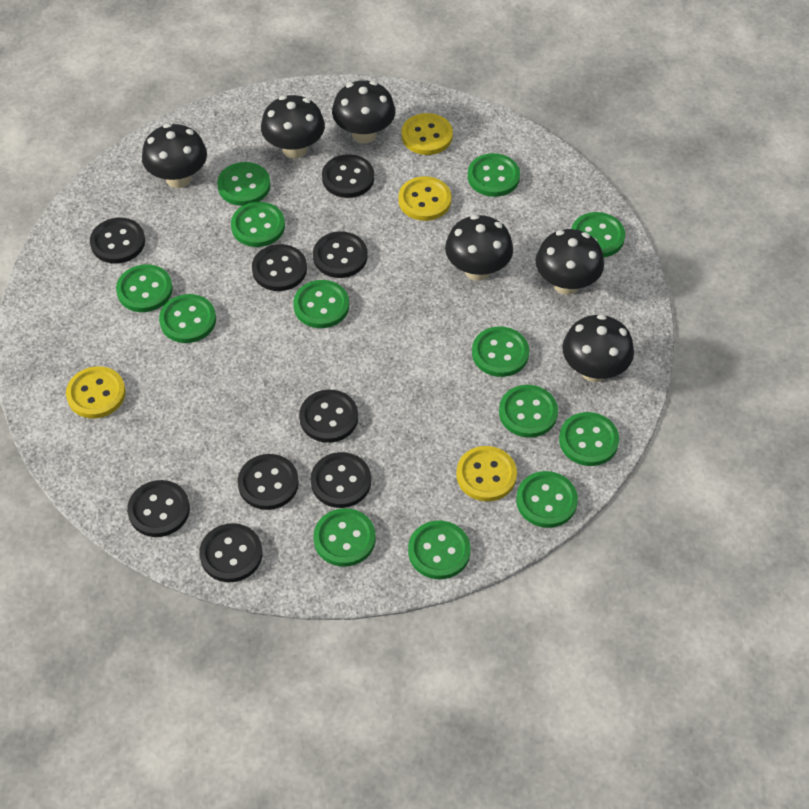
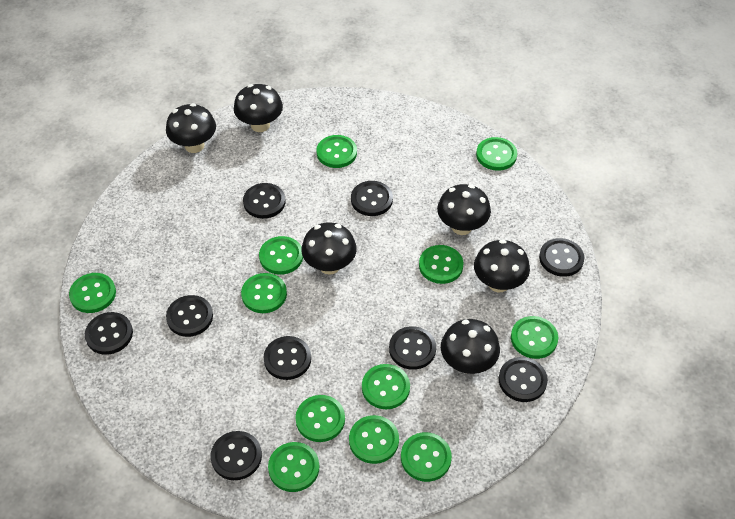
green button: 13 -> 12
yellow button: 4 -> 0

